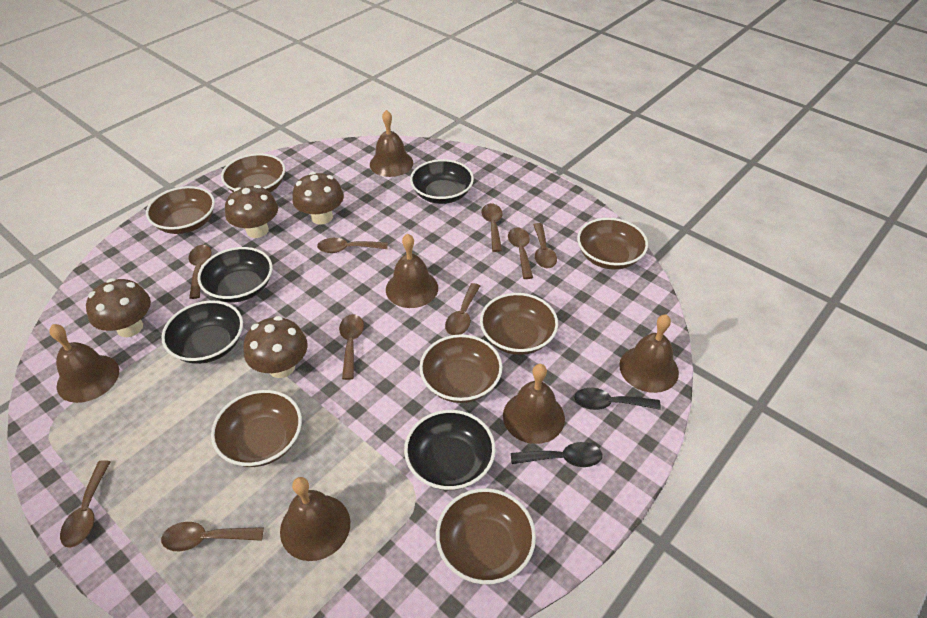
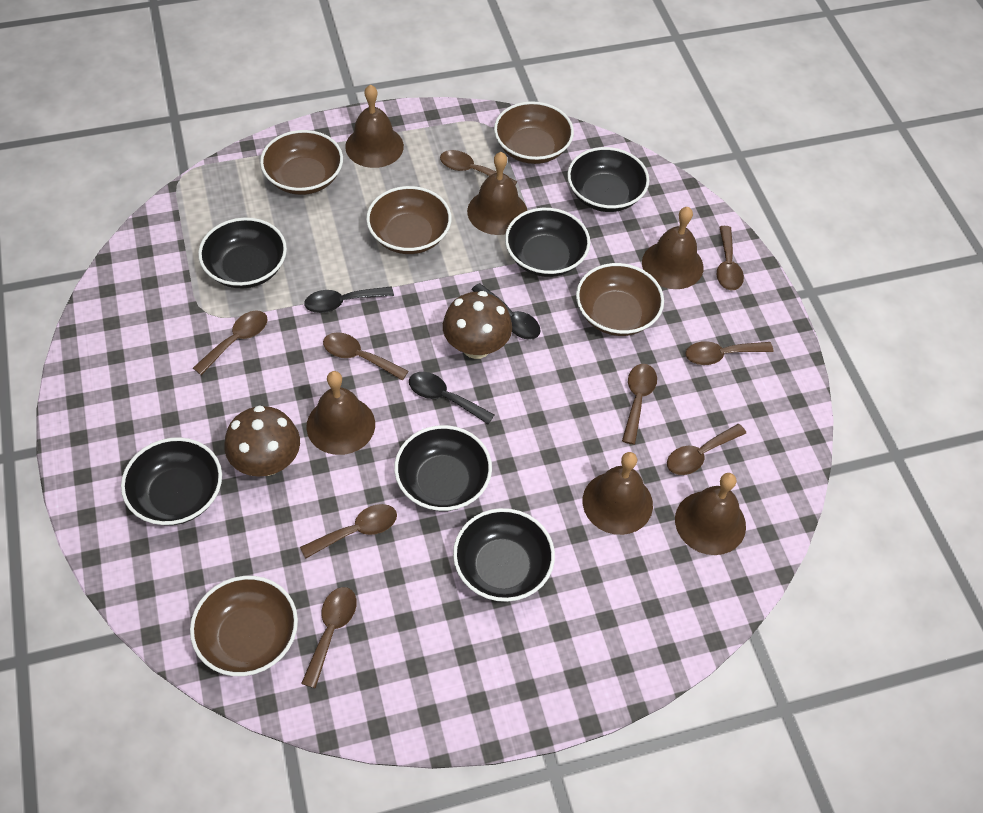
black bowl: 4 -> 6
black spoon: 2 -> 3
brown bowl: 7 -> 5
brown mushroom: 4 -> 2

